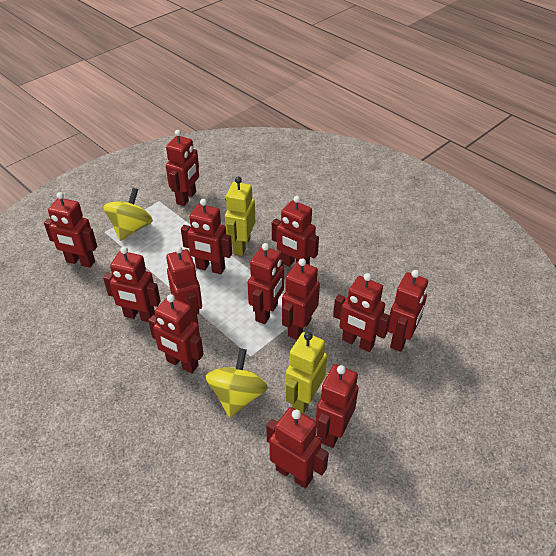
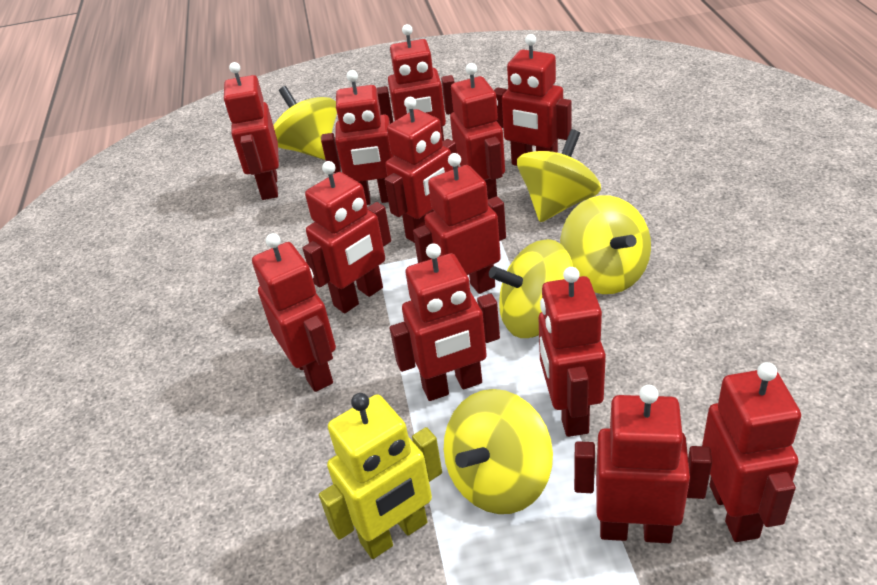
yellow robot: 2 -> 1
yellow spinning top: 2 -> 5

